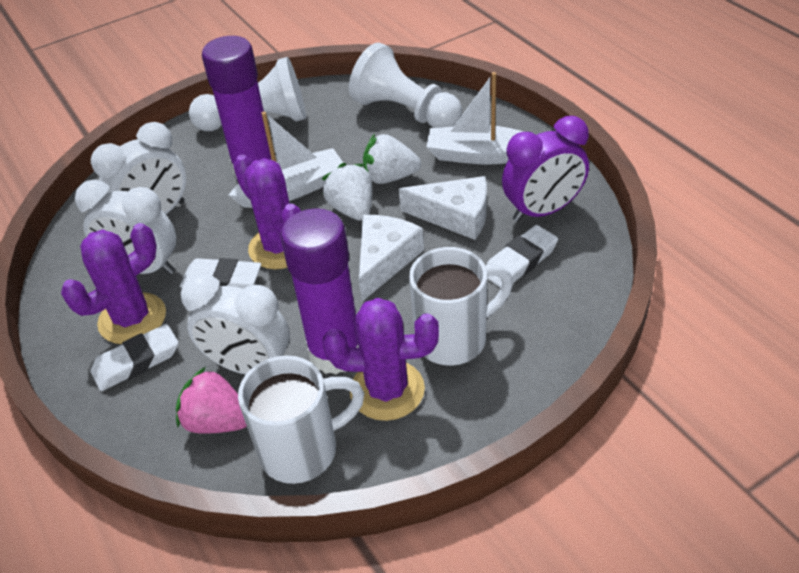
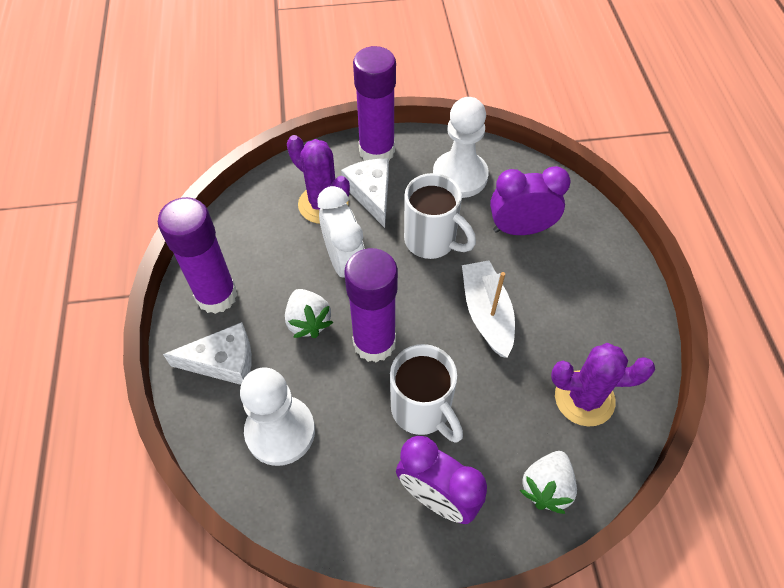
pink strawberry: 1 -> 0
purple cactus: 3 -> 2
purple clock: 1 -> 2
purple glue stick: 2 -> 3
white boat: 2 -> 1
white clock: 3 -> 1
white eraser: 3 -> 0

